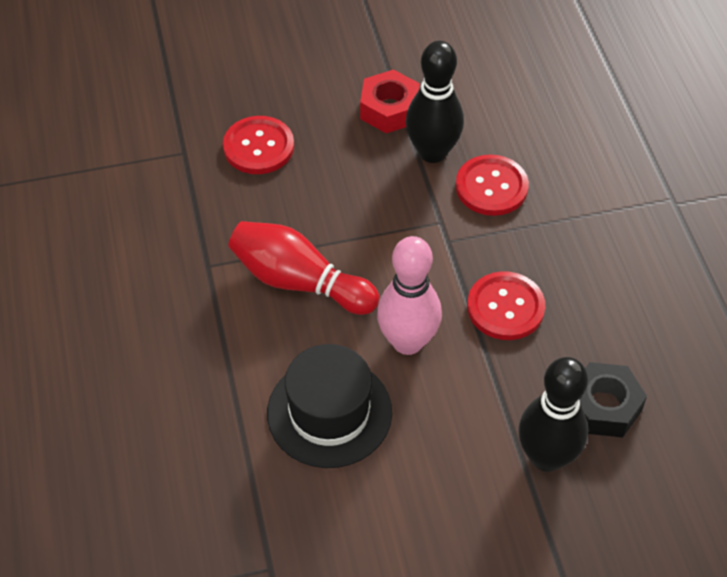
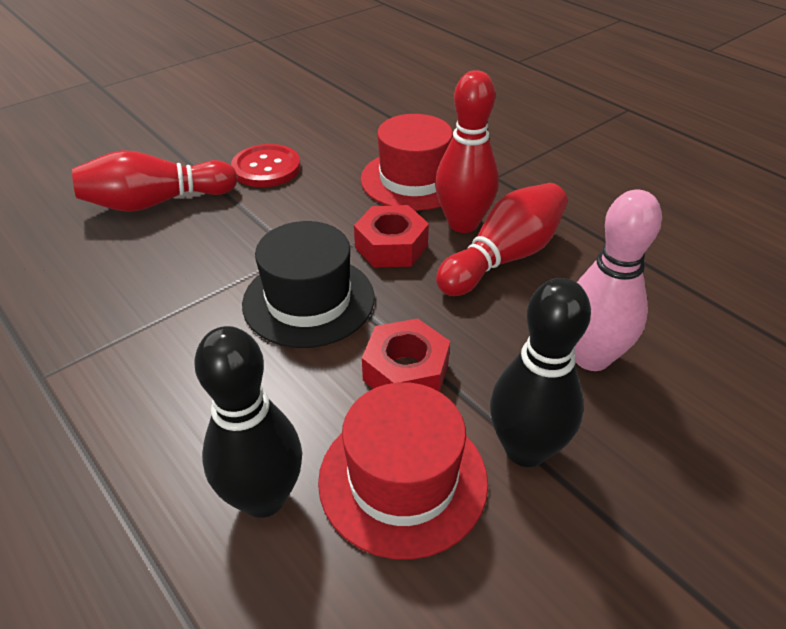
black nut: 1 -> 0
red bowling pin: 1 -> 3
red button: 3 -> 1
red hat: 0 -> 2
red nut: 1 -> 2

